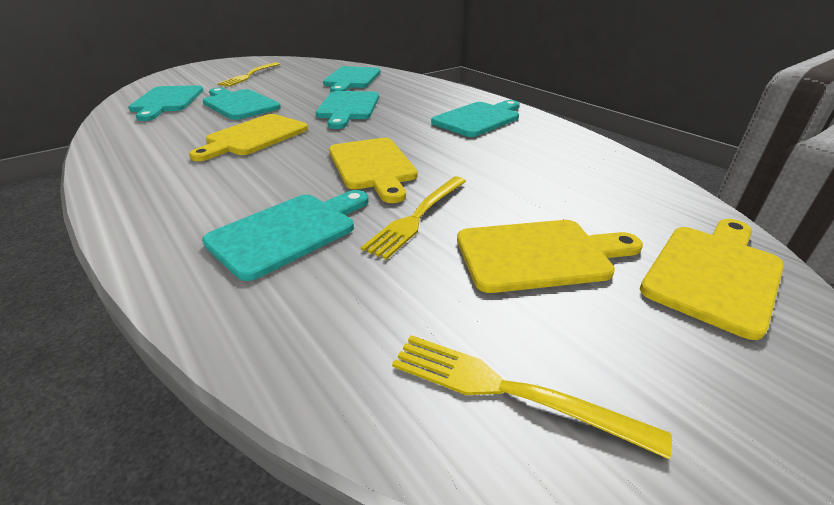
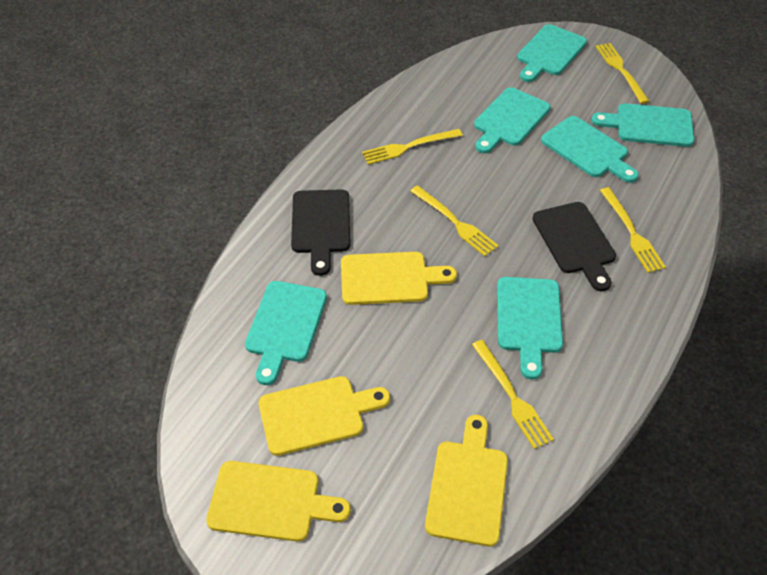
black cutting board: 0 -> 2
yellow fork: 3 -> 5

